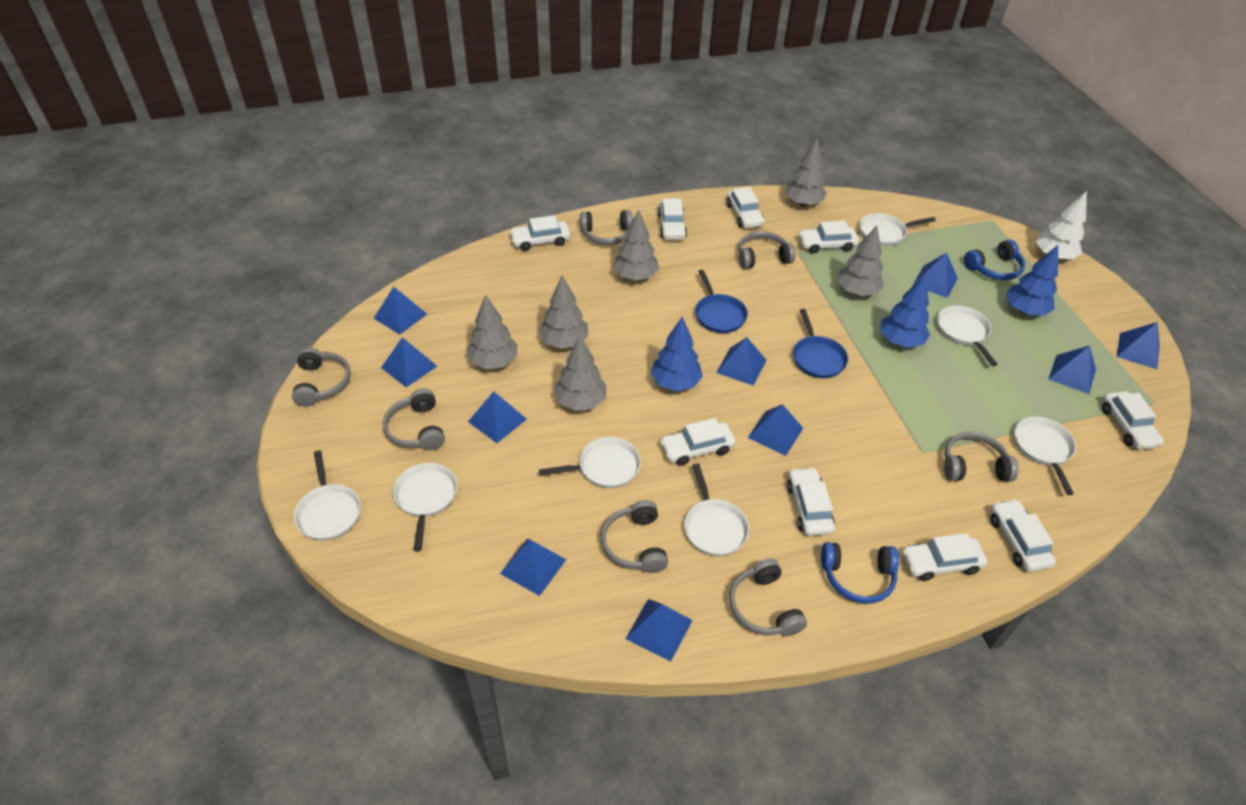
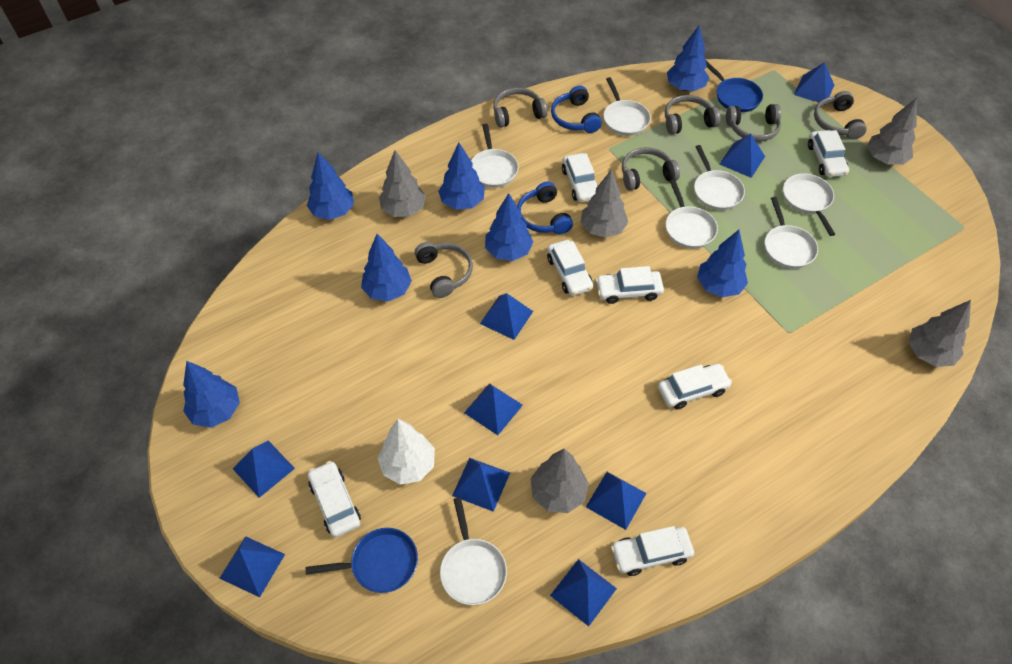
blue pyramid: 10 -> 9
blue tree: 3 -> 7
grey headphones: 7 -> 6
grey tree: 6 -> 5
white car: 9 -> 7

